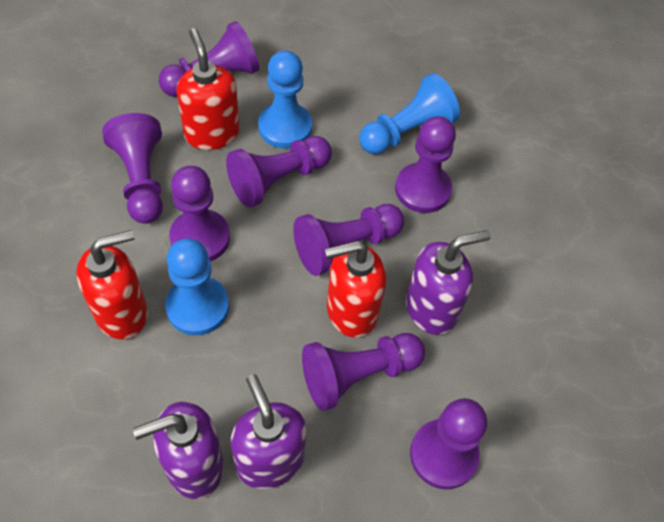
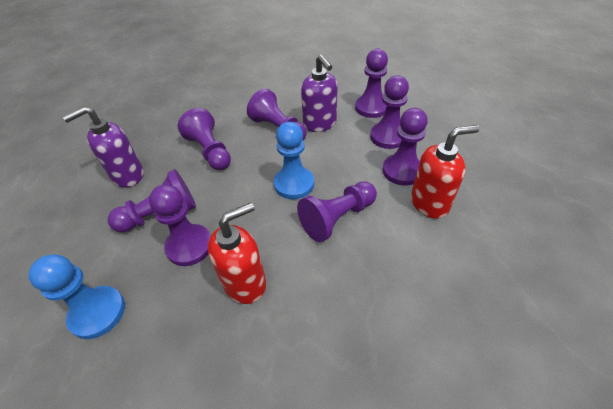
blue pawn: 3 -> 2
purple soap dispenser: 3 -> 2
red soap dispenser: 3 -> 2

